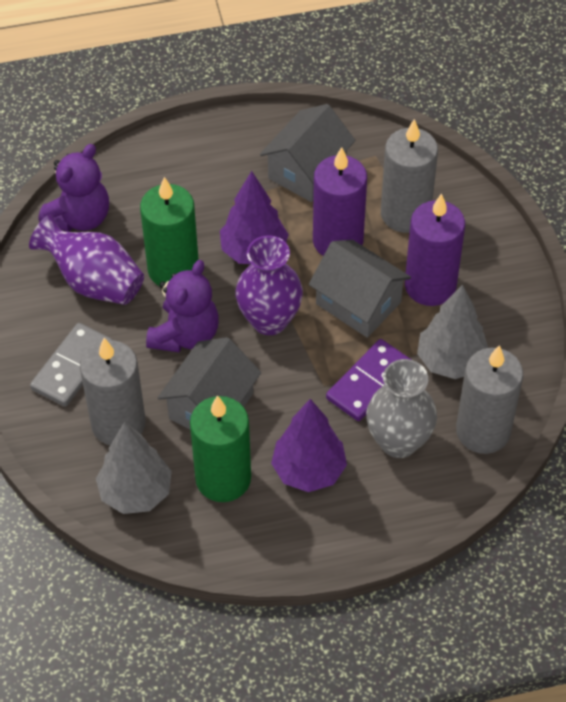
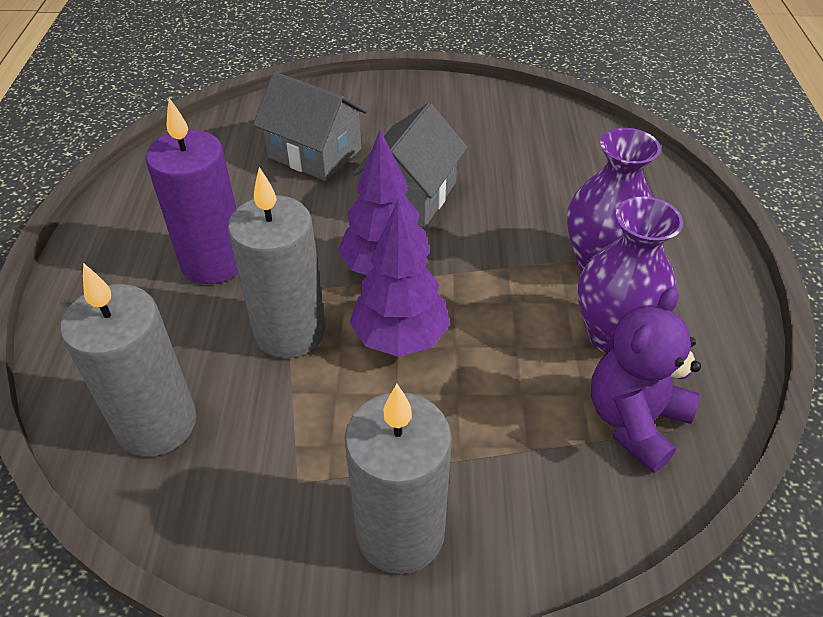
green candle: 2 -> 0
grey domino: 1 -> 0
grey house: 3 -> 2
grey tree: 2 -> 0
grey vase: 1 -> 0
purple candle: 2 -> 1
purple domino: 1 -> 0
purple teddy bear: 2 -> 1

